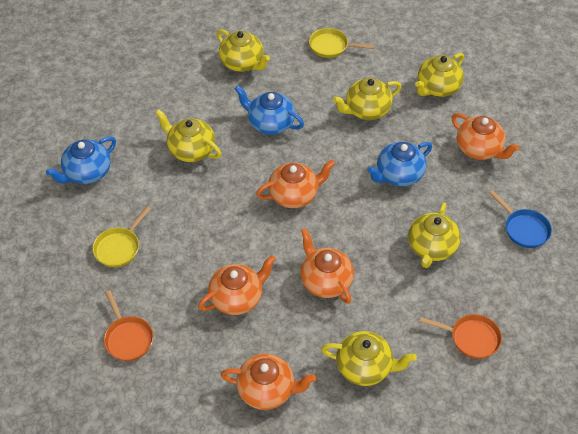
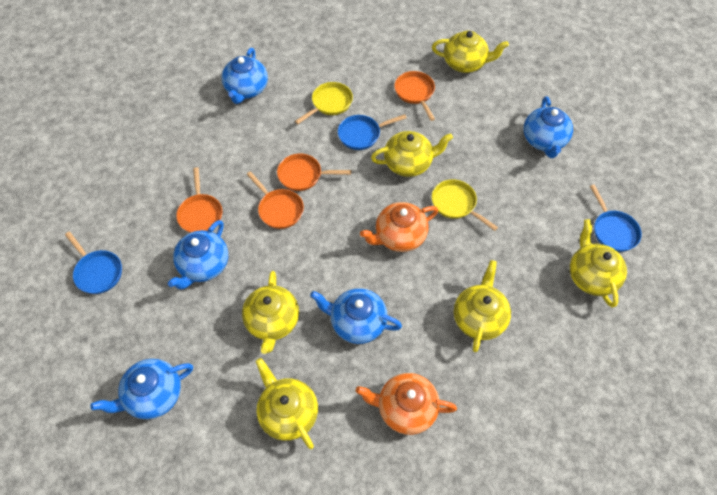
blue pan: 1 -> 3
blue teapot: 3 -> 5
orange pan: 2 -> 4
orange teapot: 5 -> 2

